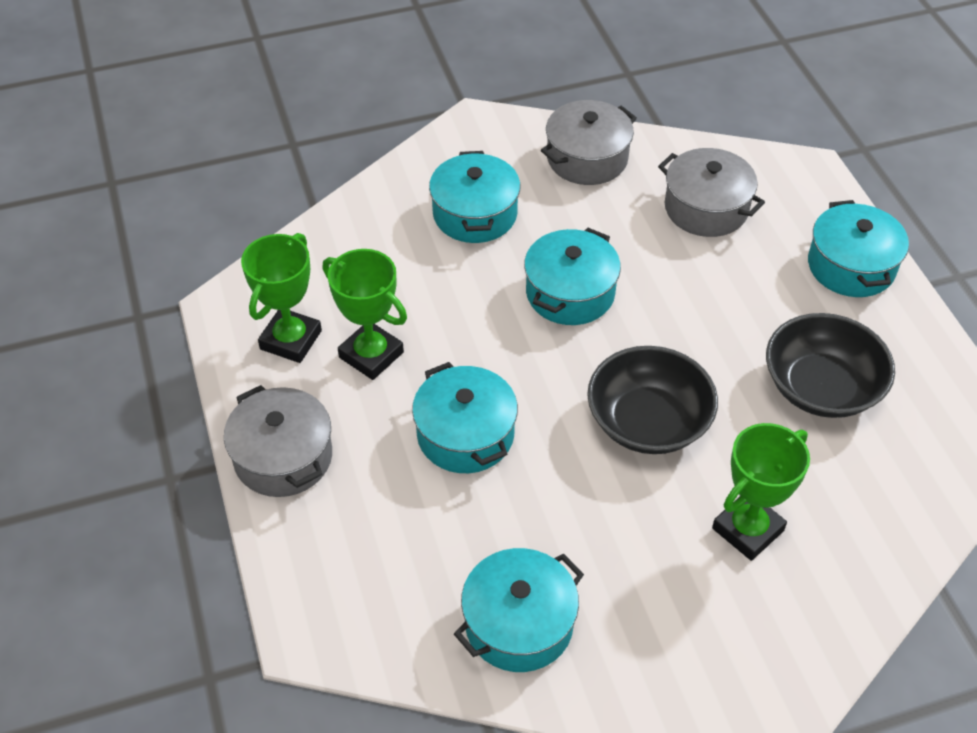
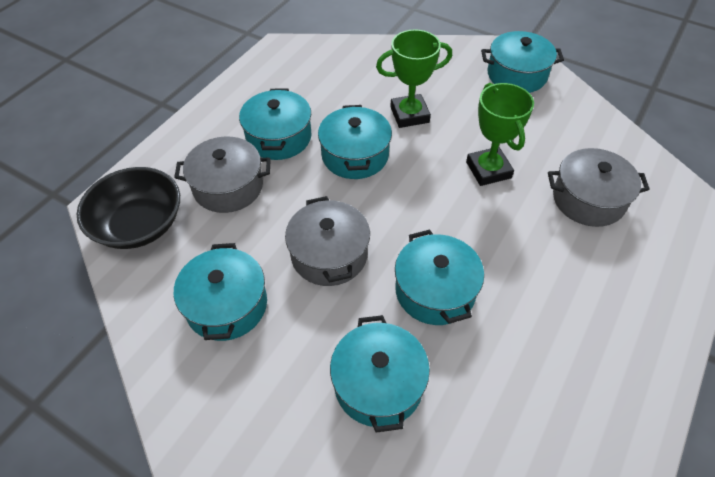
black bowl: 2 -> 1
green trophy: 3 -> 2
turquoise pot: 5 -> 6

